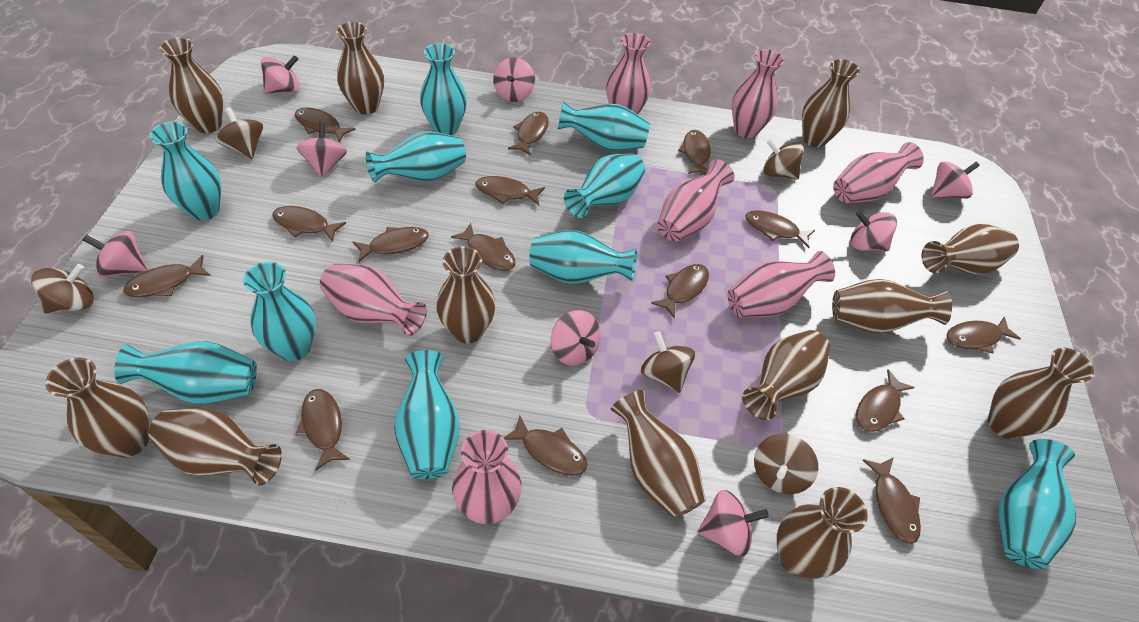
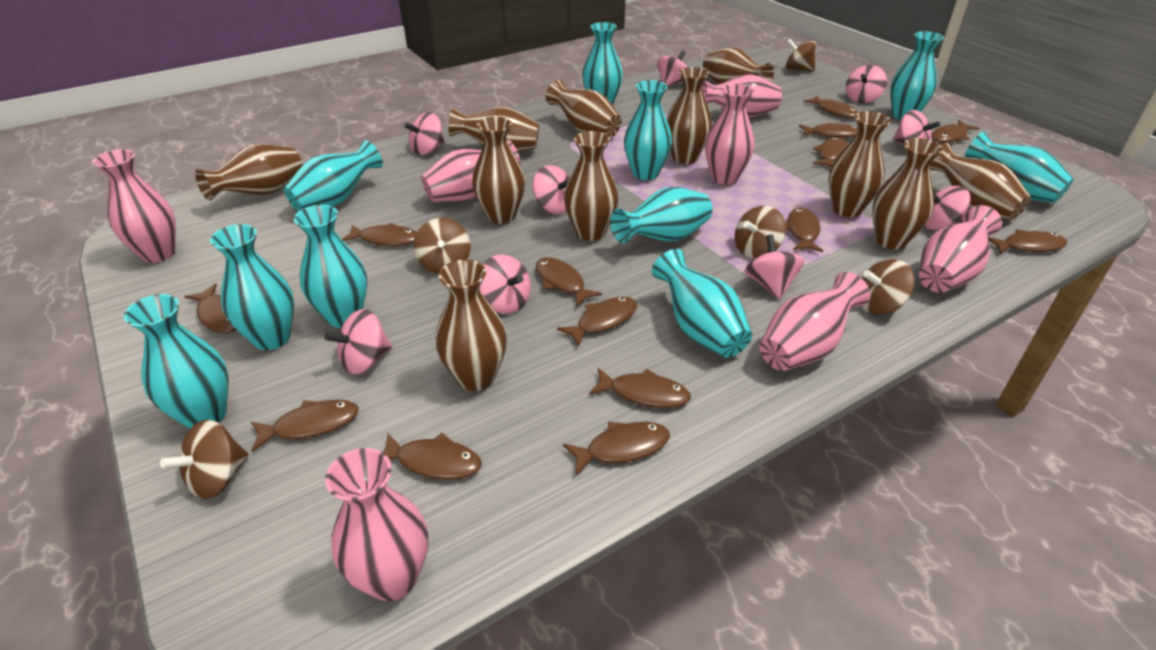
brown fish: 15 -> 14
brown vase: 12 -> 11
pink spinning top: 8 -> 9

